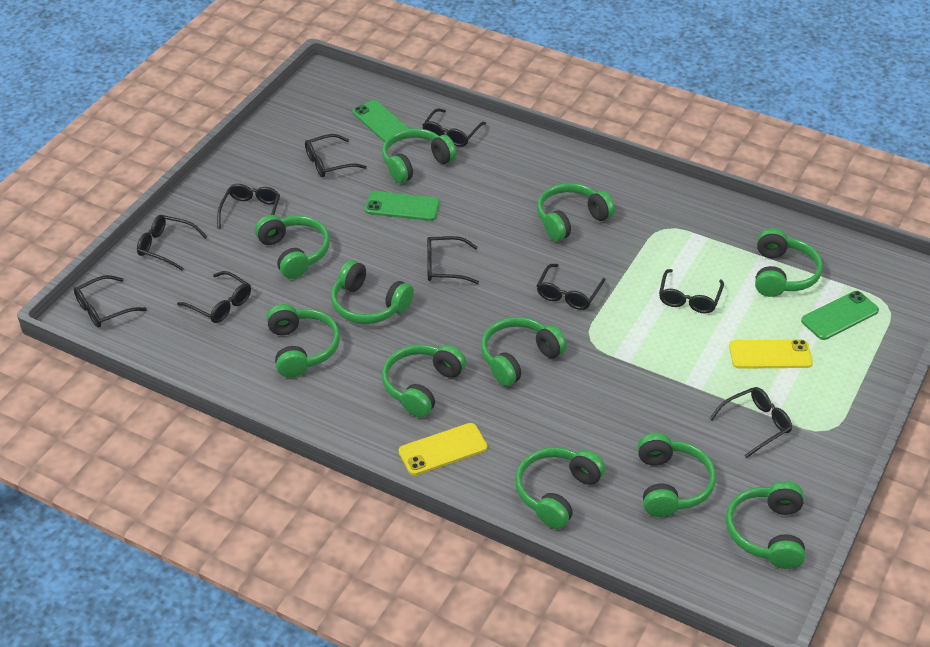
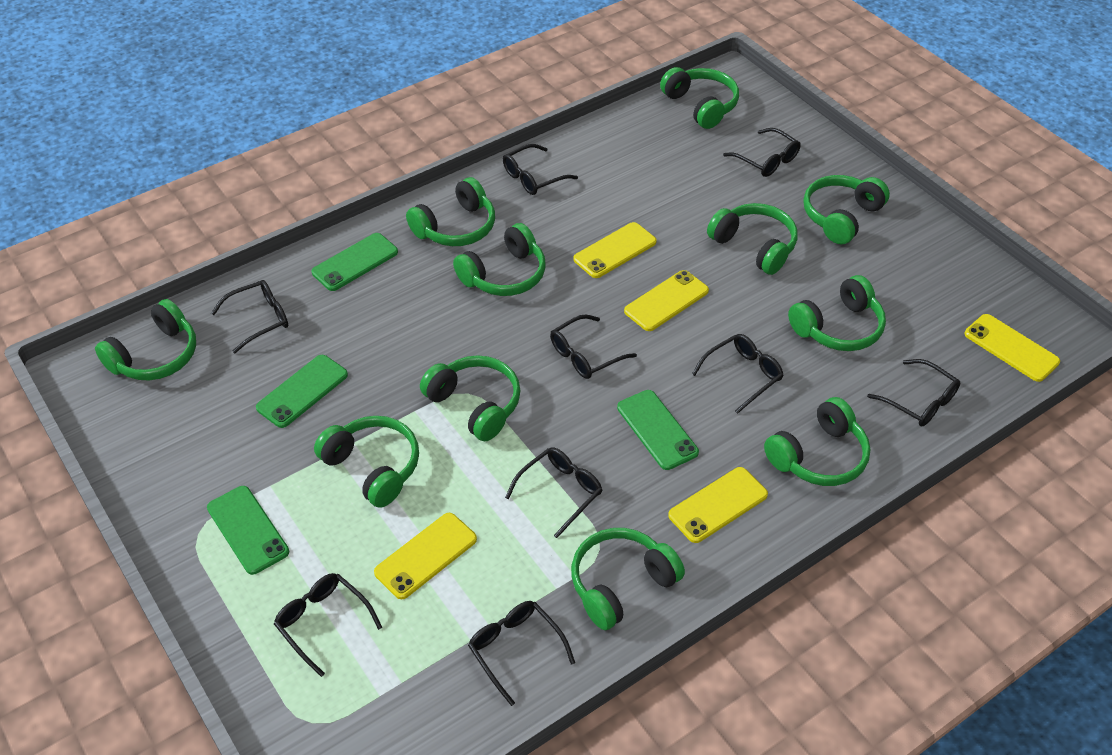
black glasses: 10 -> 9
green phone: 3 -> 4
yellow phone: 2 -> 5

